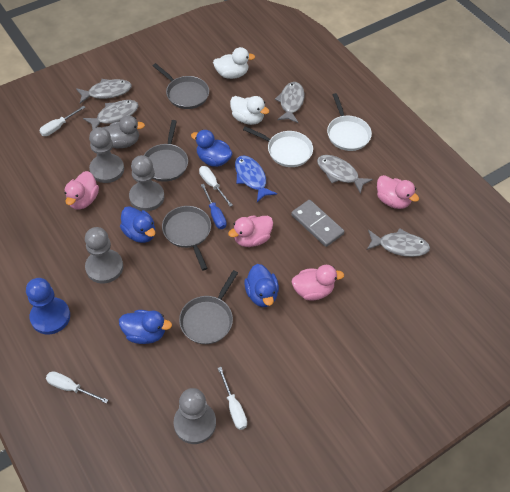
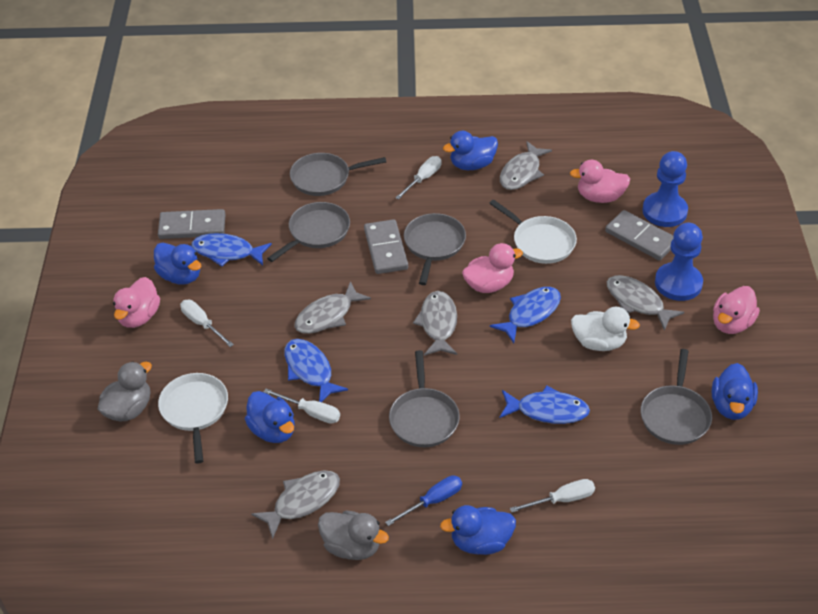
blue duck: 4 -> 5
blue fish: 1 -> 4
blue pawn: 1 -> 2
grey domino: 1 -> 3
grey duck: 1 -> 2
grey pan: 4 -> 5
grey pawn: 4 -> 0
white duck: 2 -> 1

